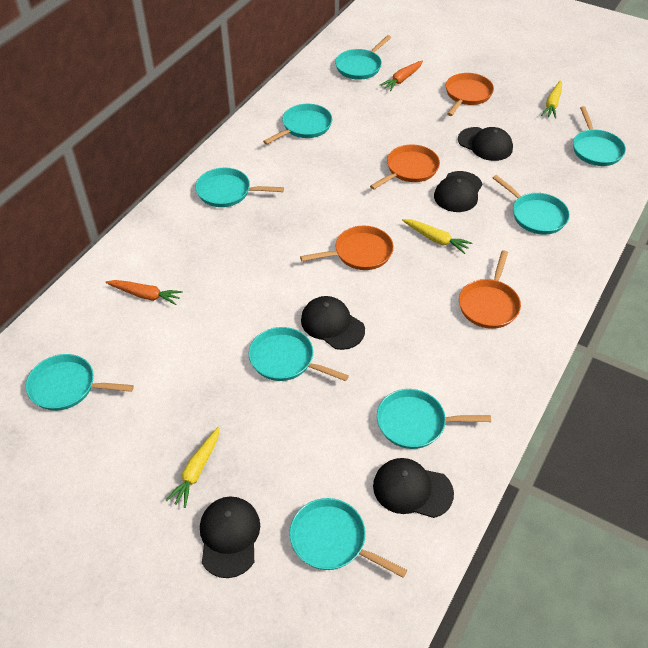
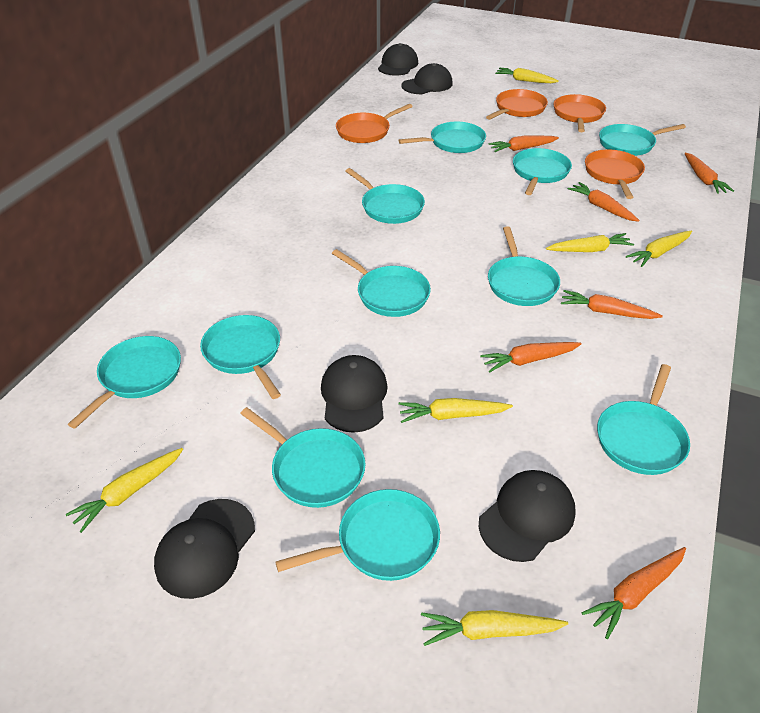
orange carrot: 2 -> 6
turquoise pan: 9 -> 11
yellow carrot: 3 -> 6

